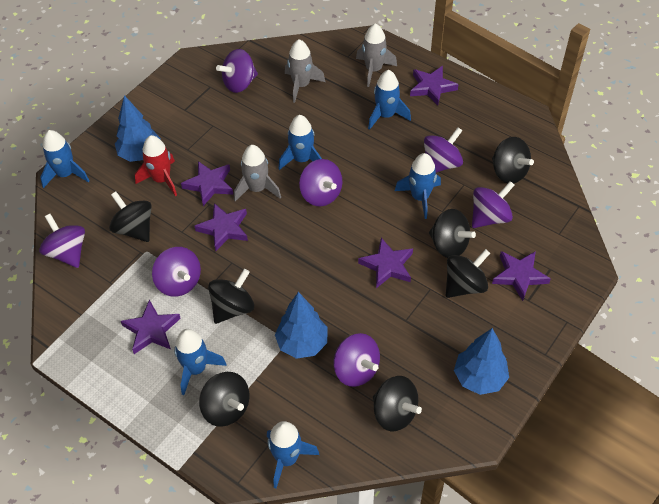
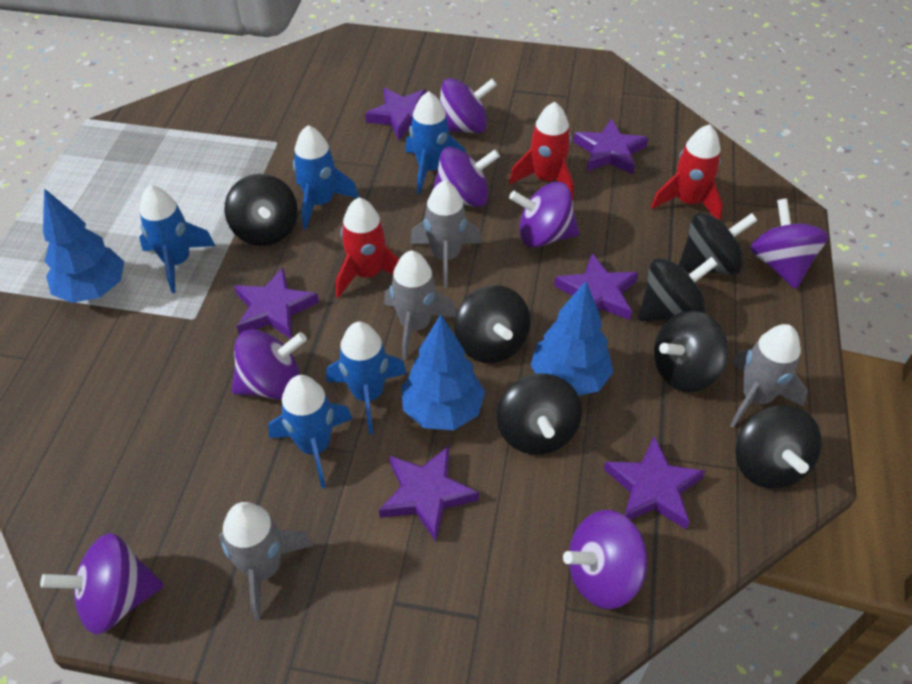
blue rocket: 6 -> 5
grey rocket: 3 -> 4
red rocket: 1 -> 3

